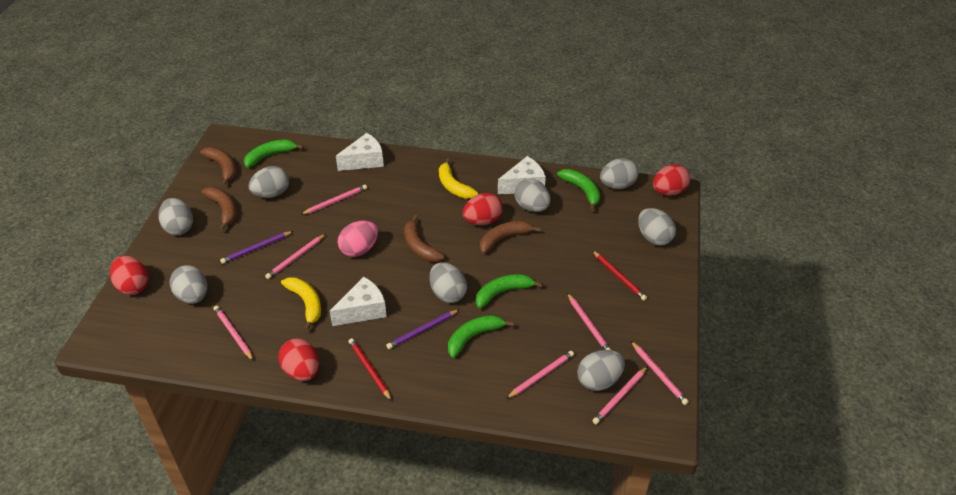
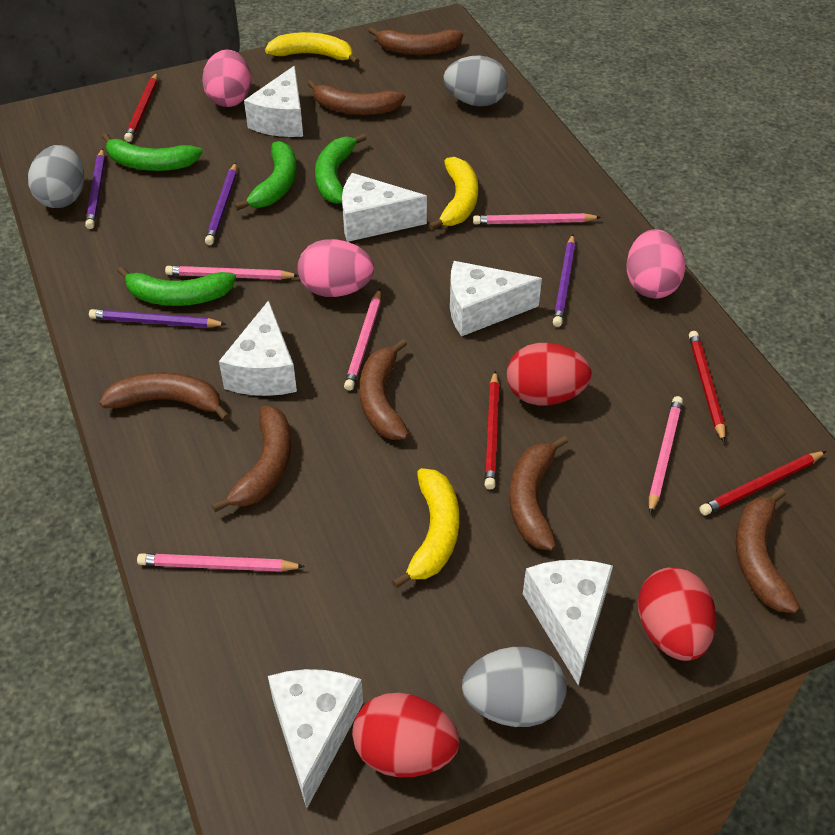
brown banana: 4 -> 7
grey egg: 8 -> 3
pink egg: 1 -> 3
pink pencil: 7 -> 5
purple pencil: 2 -> 4
red egg: 4 -> 3
red pencil: 2 -> 4
white cheese: 3 -> 6
yellow banana: 2 -> 3

